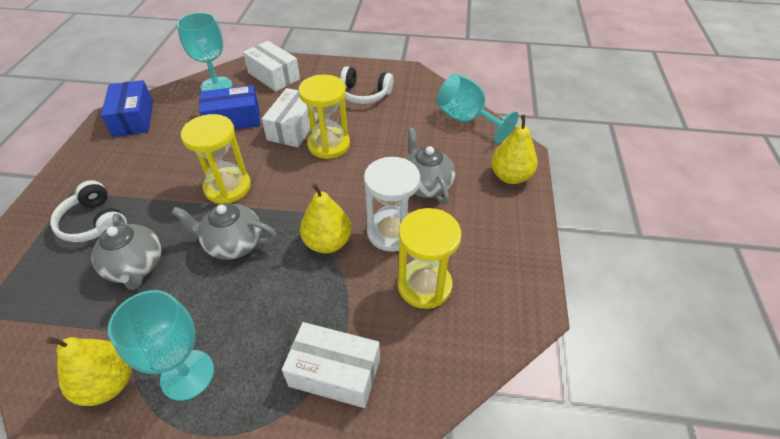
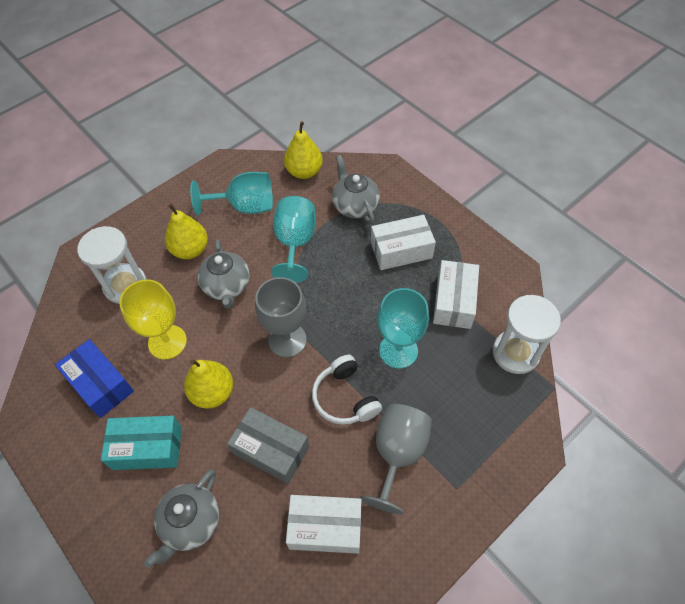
blue box: 2 -> 1
grey box: 0 -> 1
grey goblet: 0 -> 2
turquoise box: 0 -> 1
white headphones: 2 -> 1
white hourglass: 1 -> 2
yellow goblet: 0 -> 1
yellow hourglass: 3 -> 0

